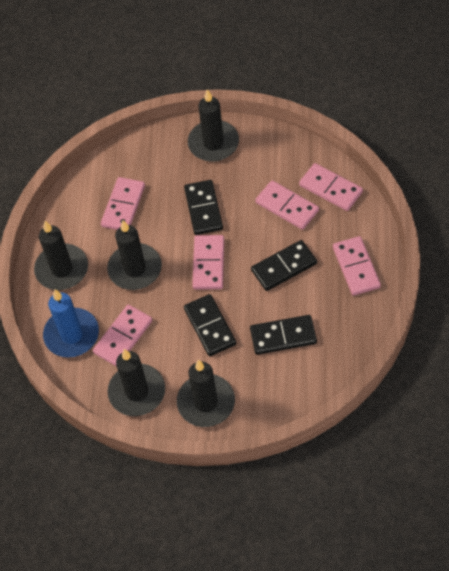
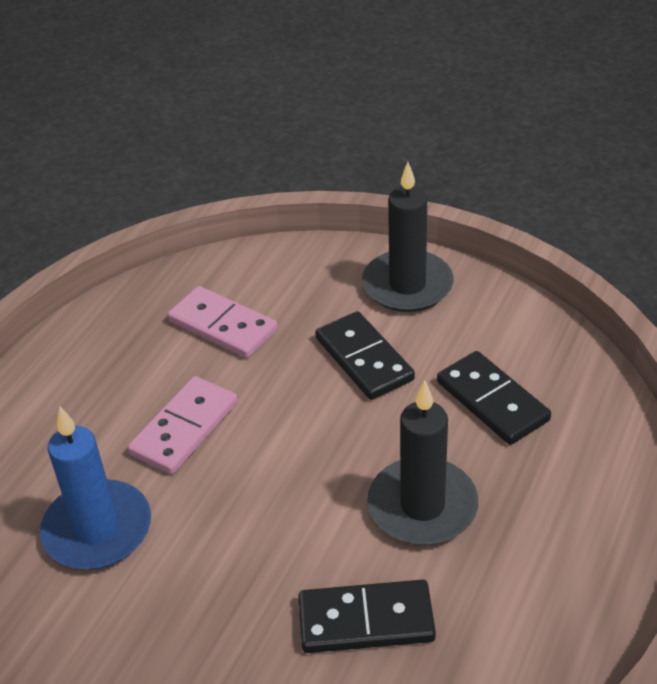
black candle: 5 -> 2
black domino: 4 -> 3
pink domino: 6 -> 2

